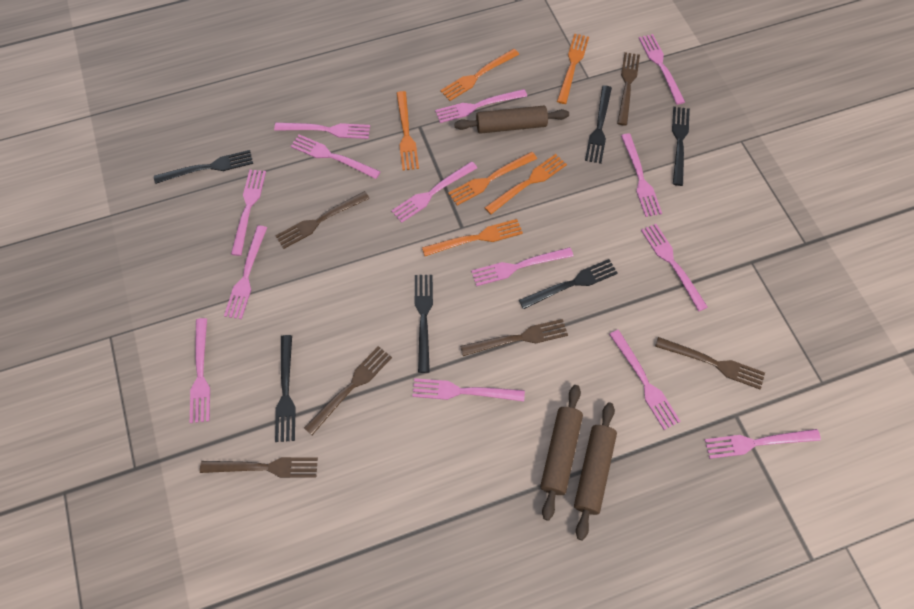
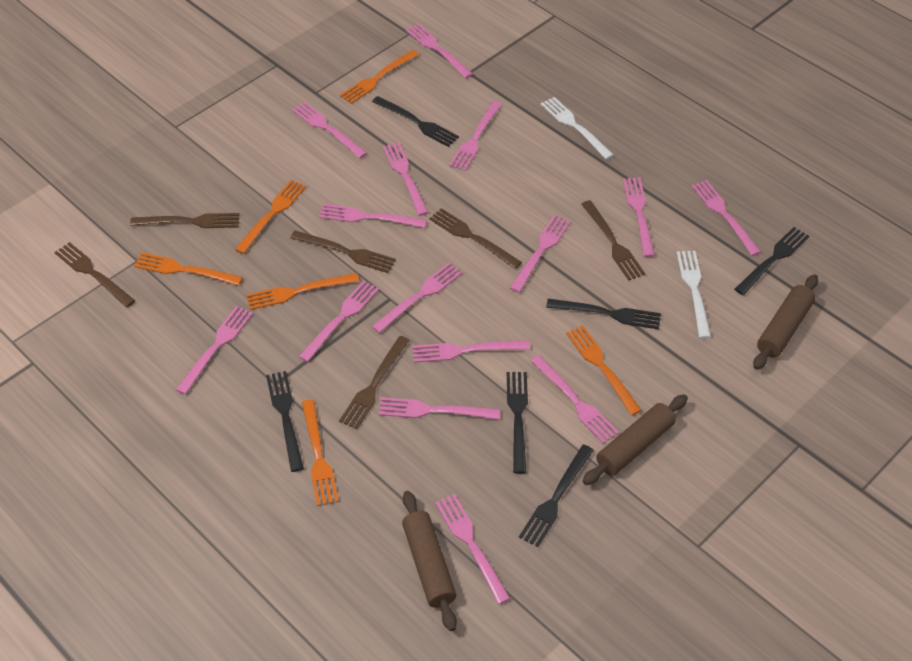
pink fork: 14 -> 15
white fork: 0 -> 2

